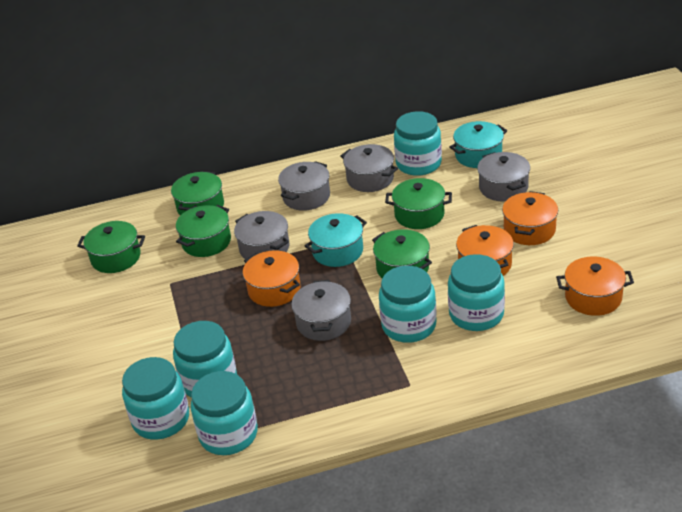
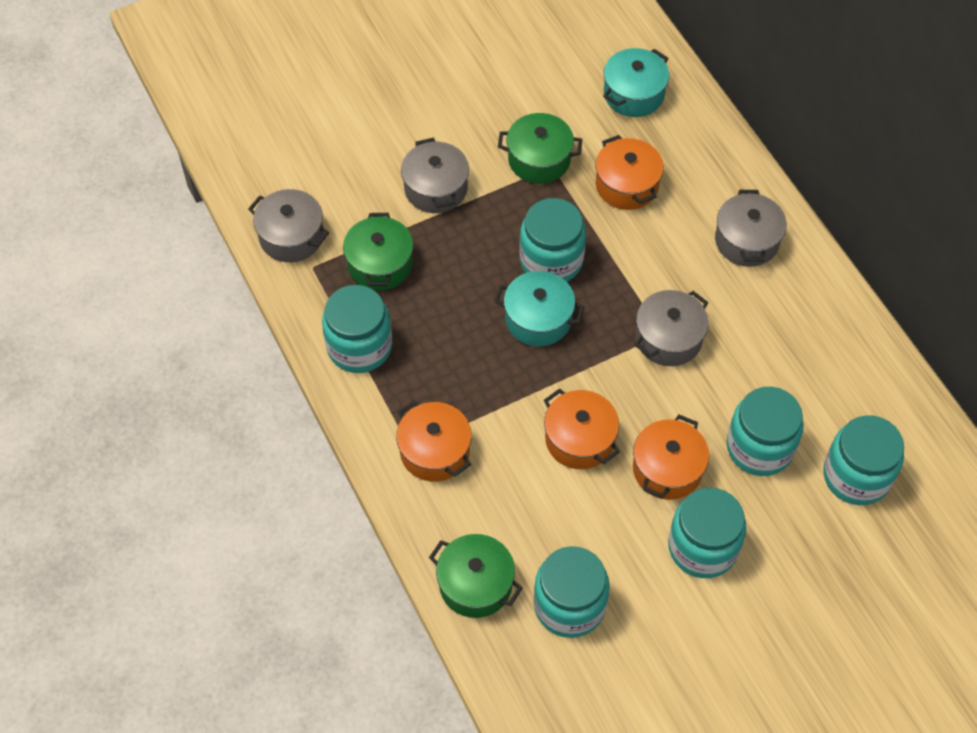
green pot: 5 -> 3
grey pot: 5 -> 4

